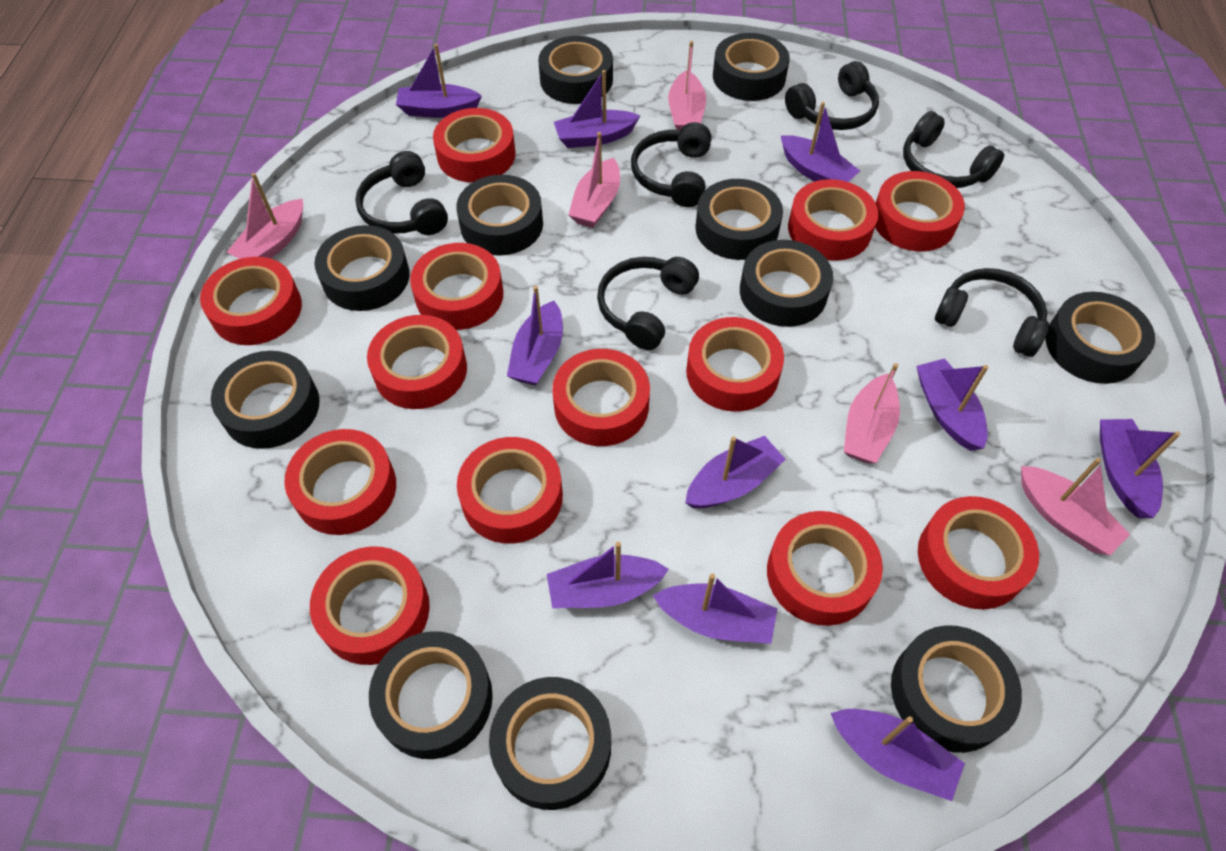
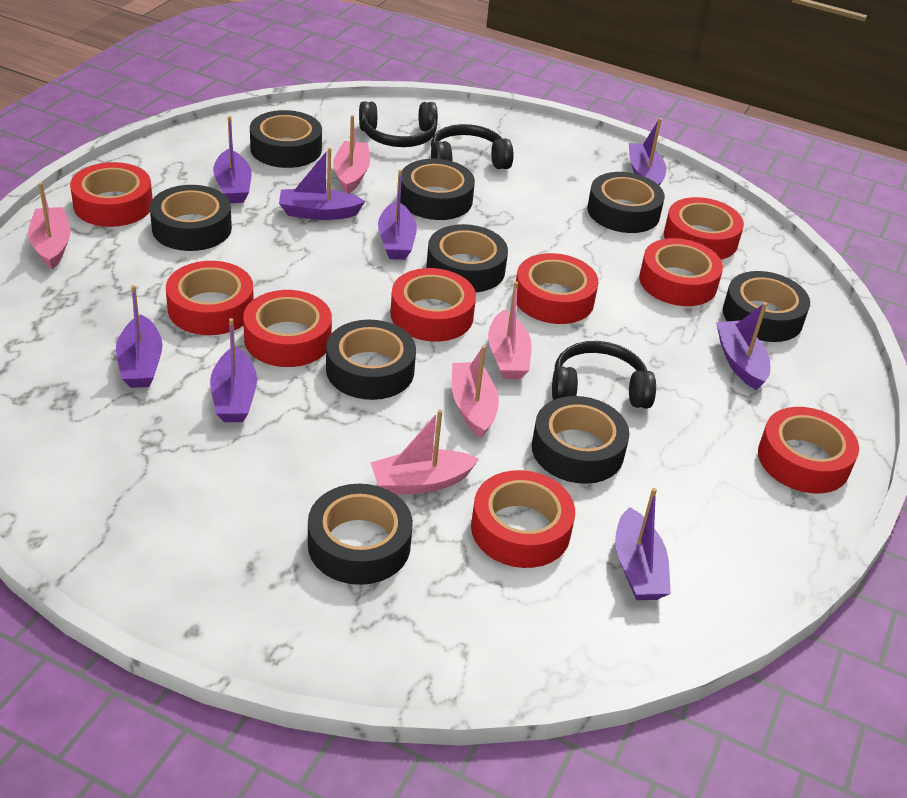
black headphones: 6 -> 3
black tape: 11 -> 9
purple boat: 10 -> 8
red tape: 13 -> 9

